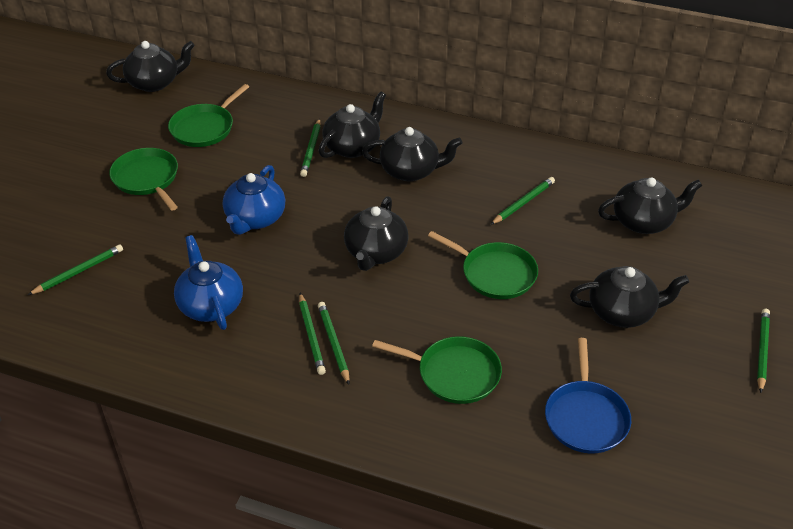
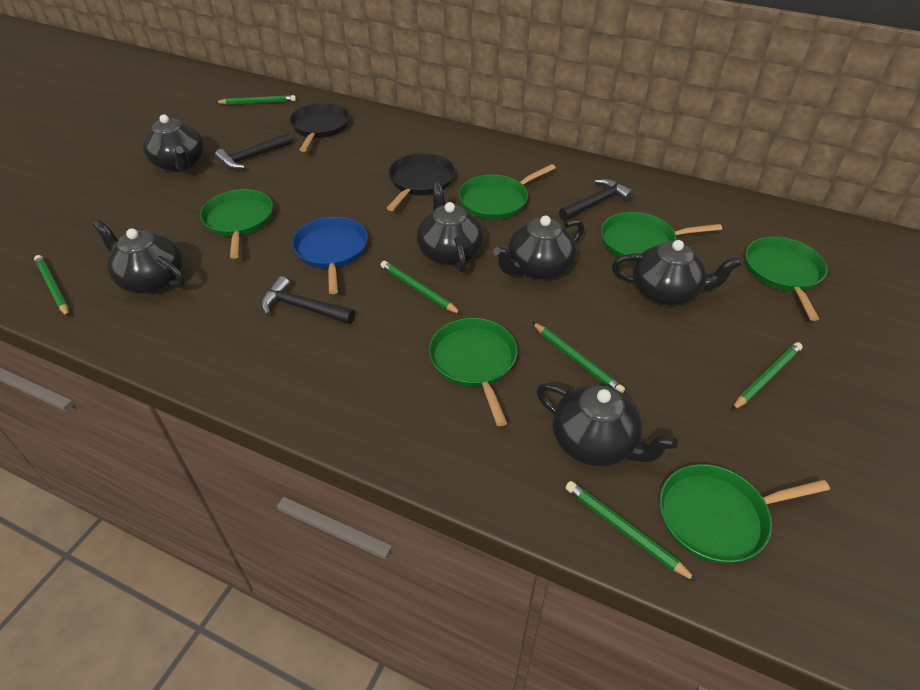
black hammer: 0 -> 3
black pan: 0 -> 2
blue teapot: 2 -> 0
green pan: 4 -> 6

